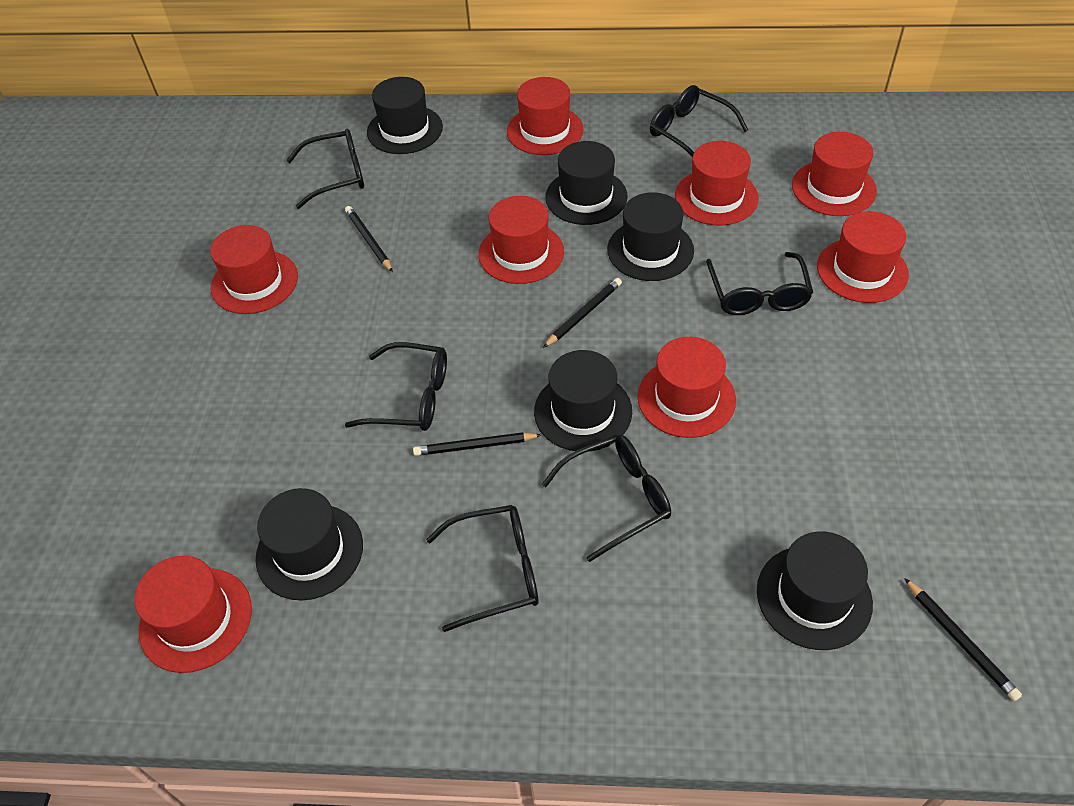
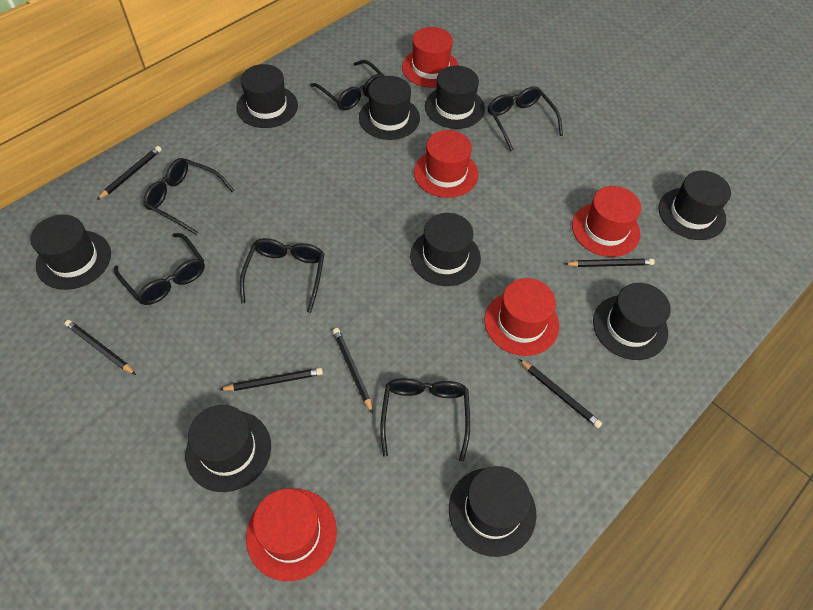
black hat: 6 -> 9
black pencil: 4 -> 6
red hat: 8 -> 5

